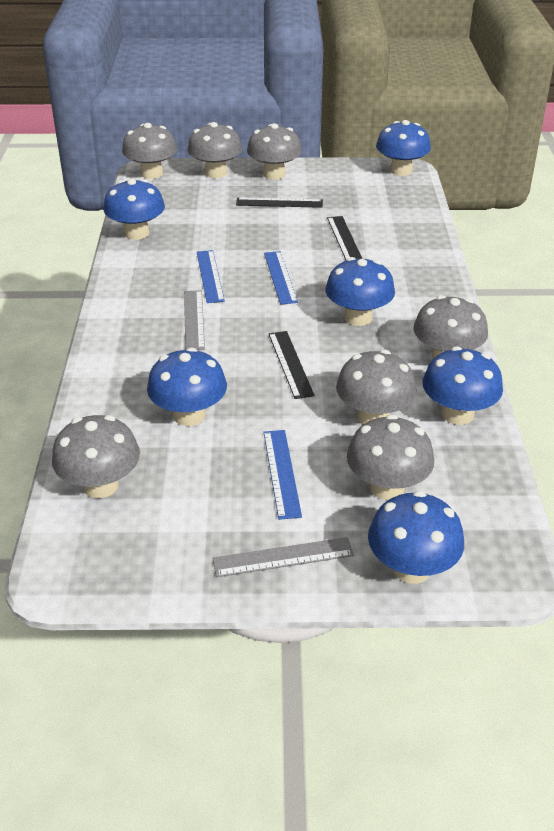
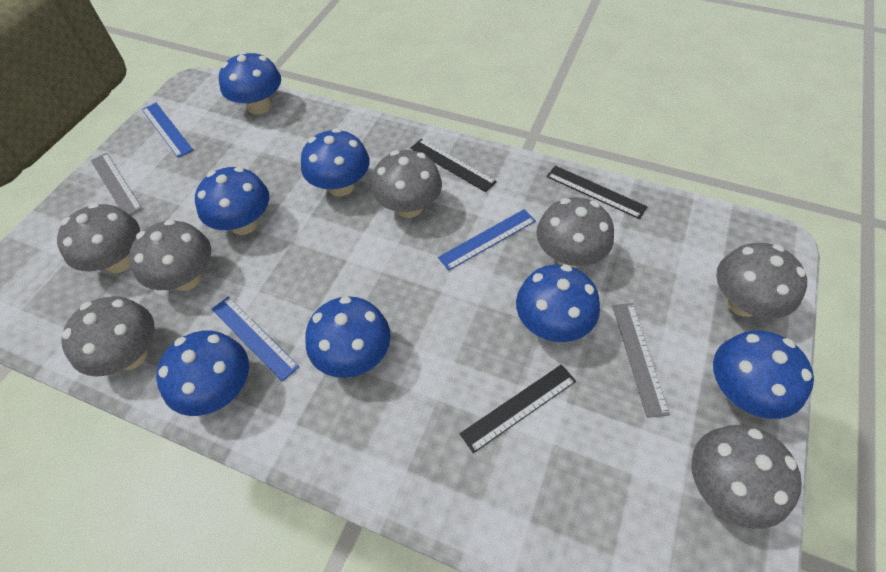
blue mushroom: 6 -> 7

